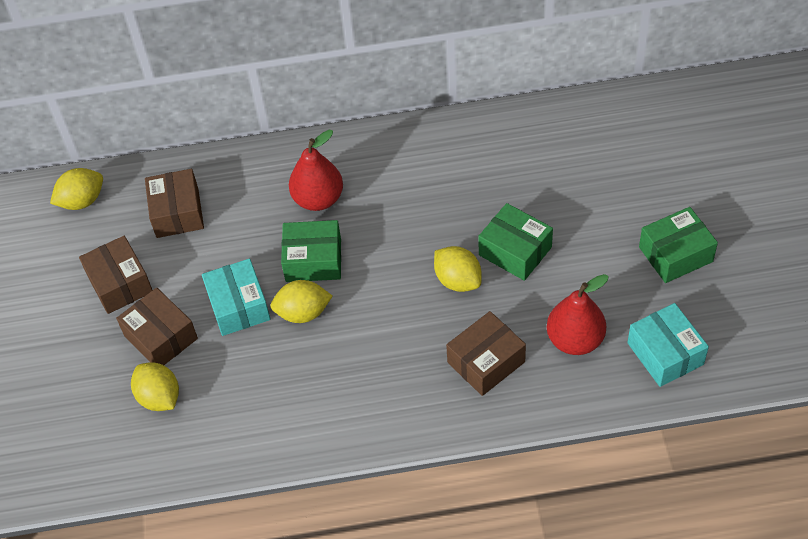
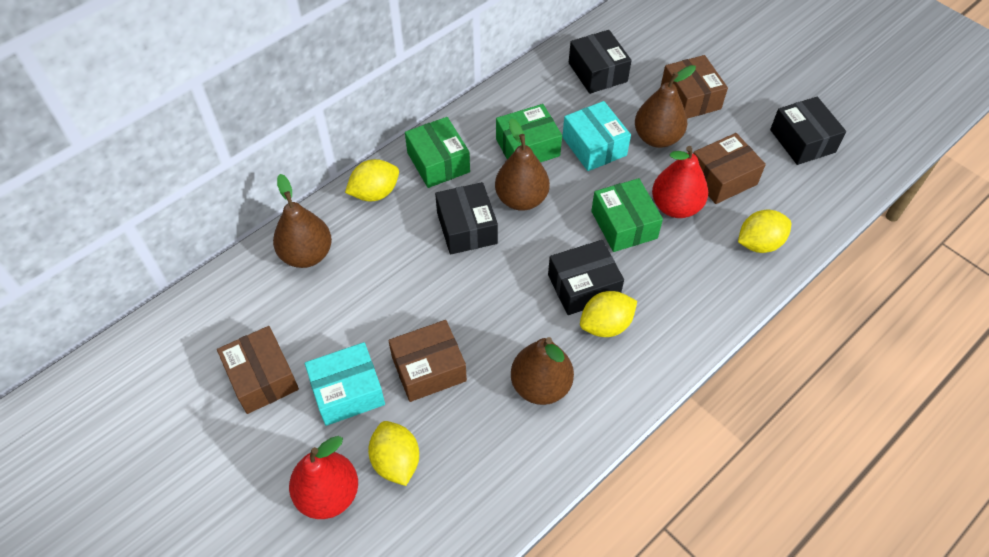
black box: 0 -> 4
brown pear: 0 -> 4

